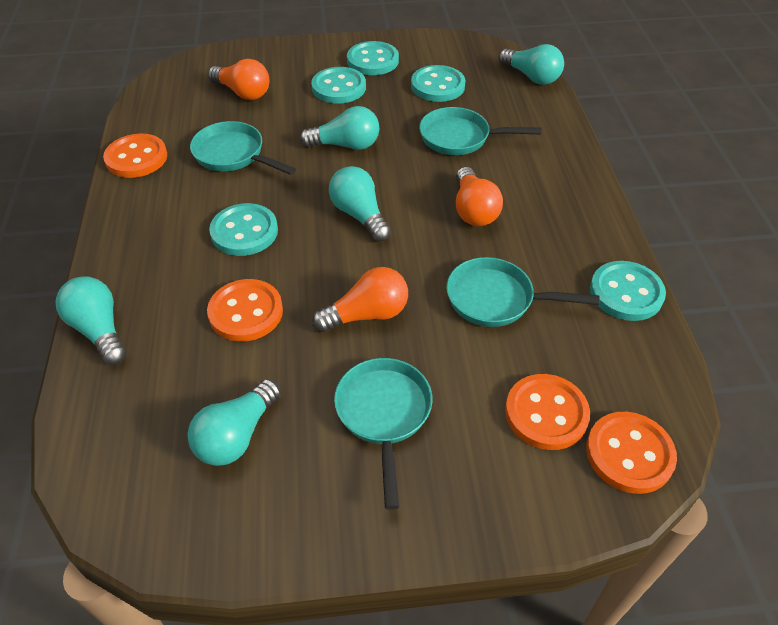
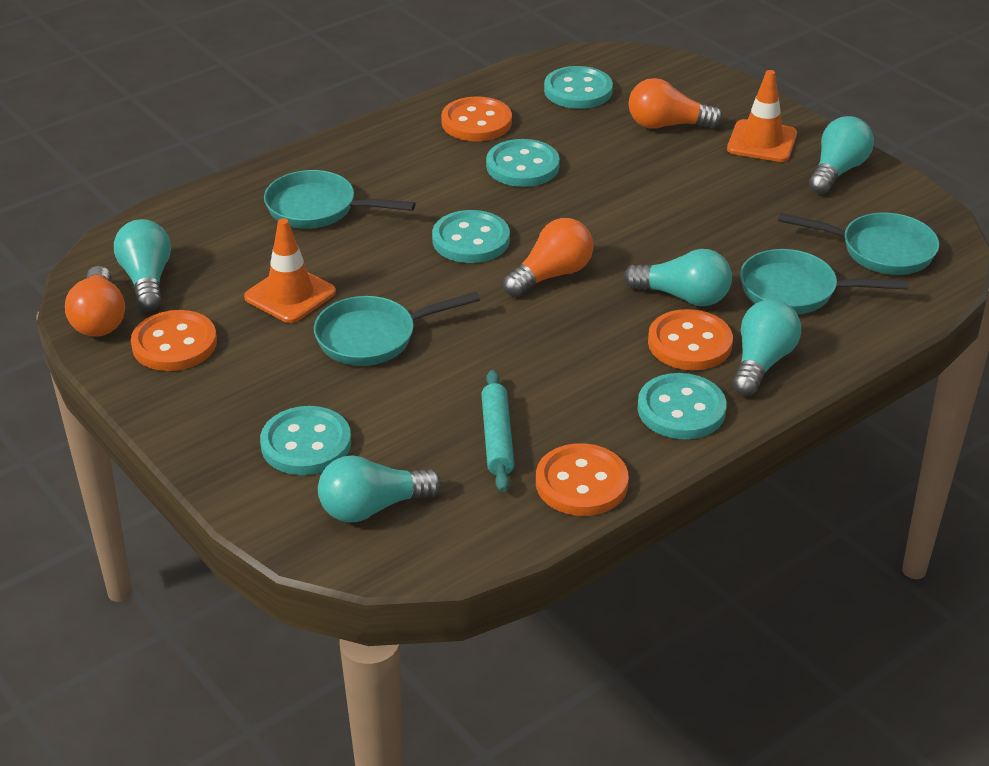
orange traffic cone: 0 -> 2
turquoise rolling pin: 0 -> 1

